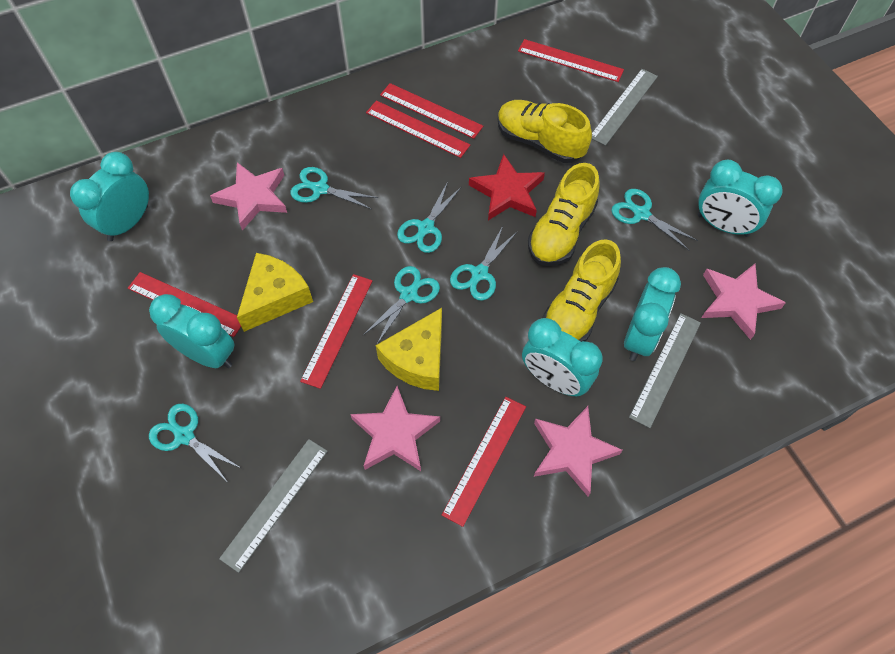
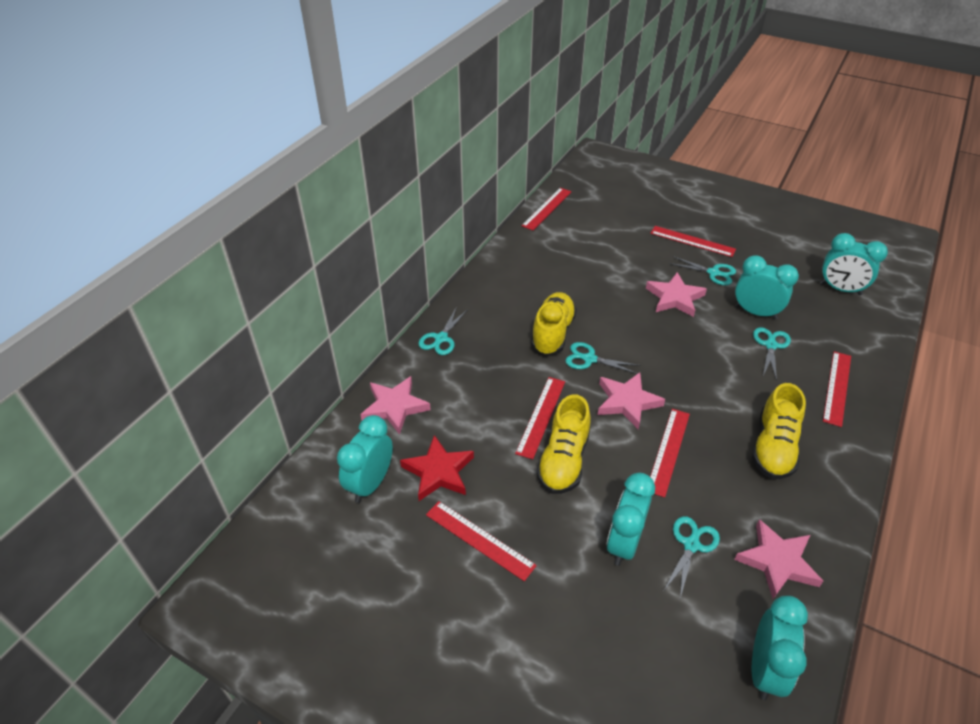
grey ruler: 3 -> 0
turquoise scissors: 6 -> 5
yellow cheese: 2 -> 0

